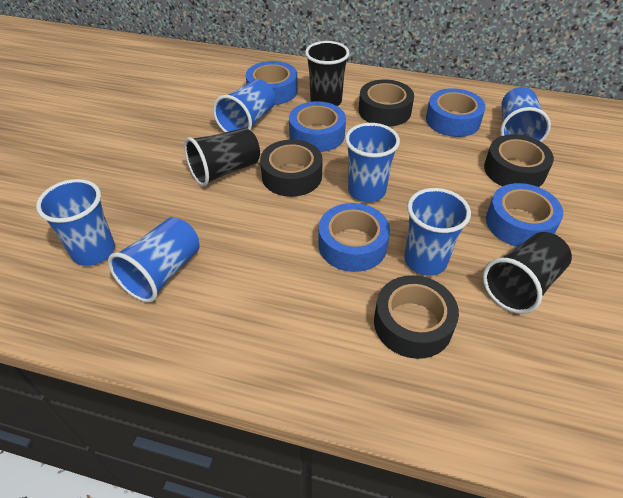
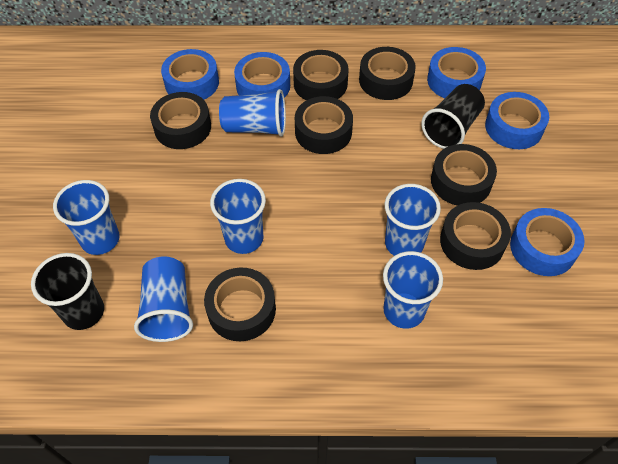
black cup: 3 -> 2
black tape: 4 -> 7

